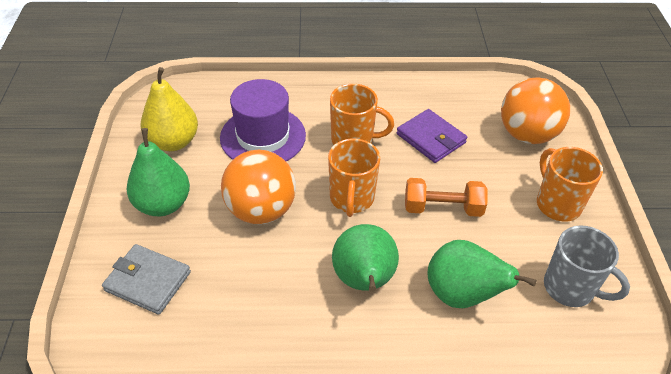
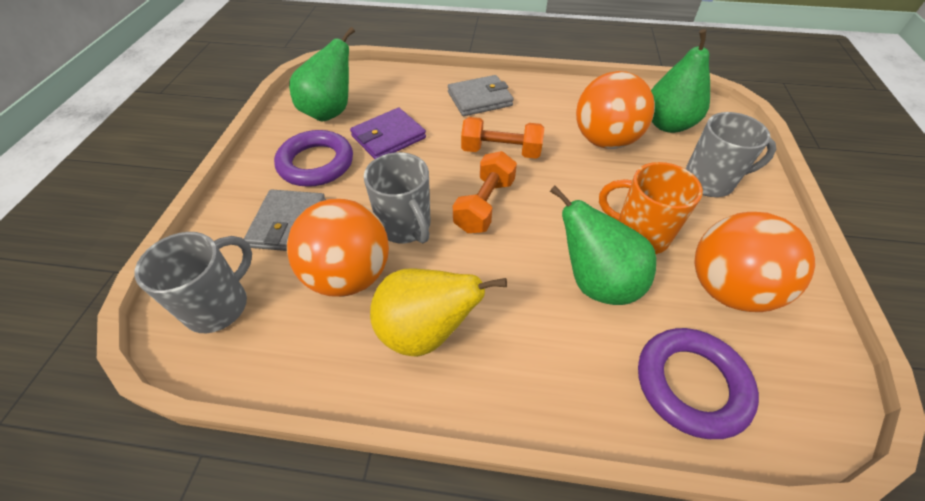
grey mug: 1 -> 3
grey wallet: 1 -> 2
orange ball: 2 -> 3
orange dumbbell: 1 -> 2
orange mug: 3 -> 1
purple hat: 1 -> 0
purple ring: 0 -> 2

